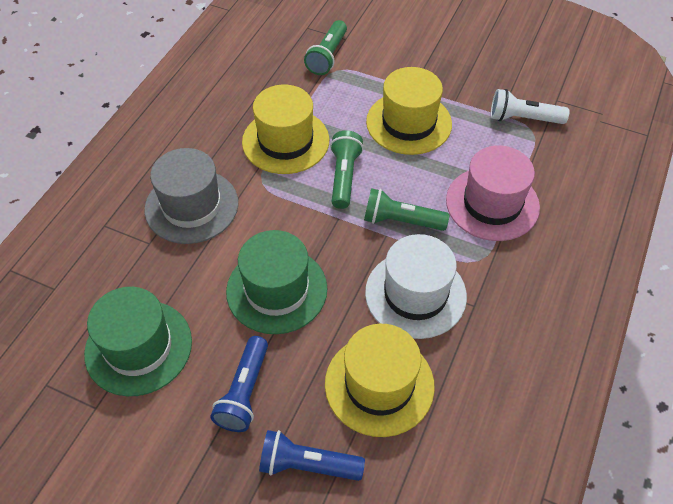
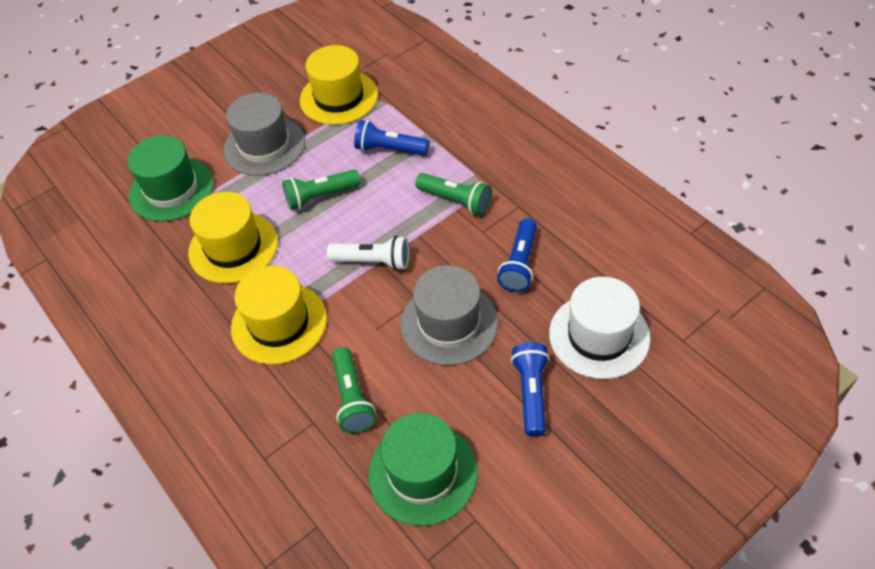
blue flashlight: 2 -> 3
grey hat: 1 -> 2
pink hat: 1 -> 0

